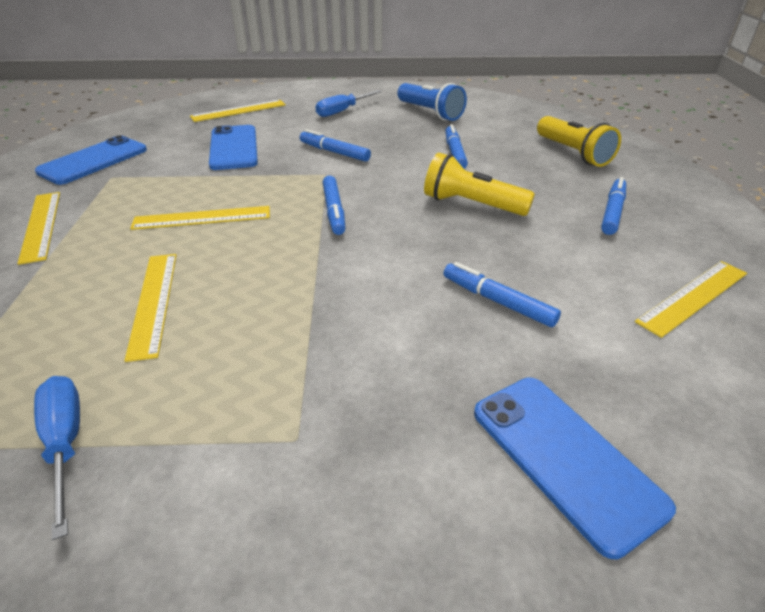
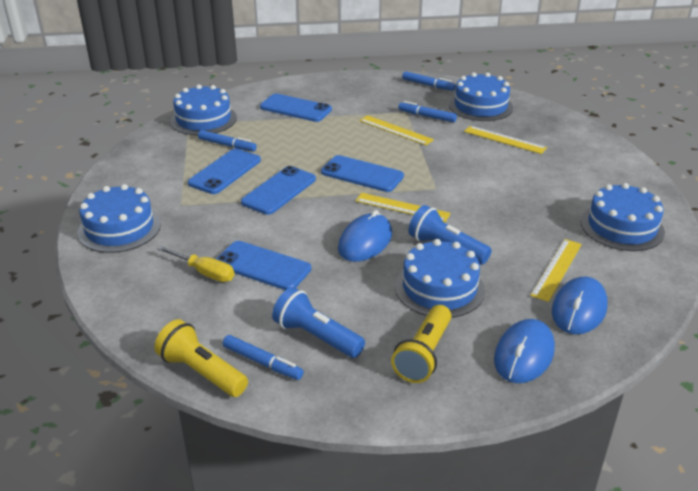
blue cake: 0 -> 5
blue flashlight: 1 -> 2
blue marker: 5 -> 4
blue mouse: 0 -> 3
blue phone: 3 -> 5
blue screwdriver: 2 -> 0
yellow ruler: 5 -> 4
yellow screwdriver: 0 -> 1

